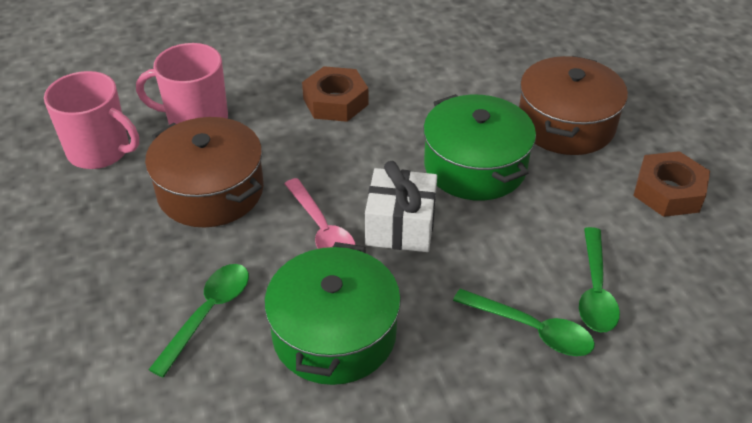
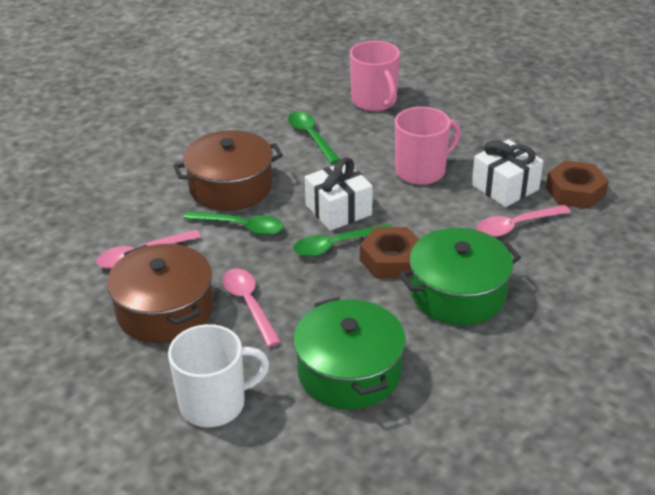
pink spoon: 1 -> 3
white gift: 1 -> 2
white mug: 0 -> 1

